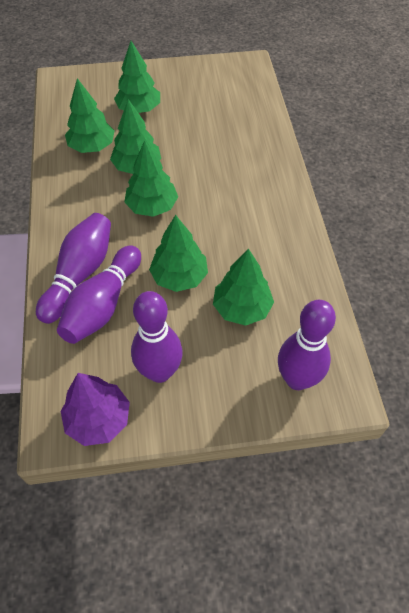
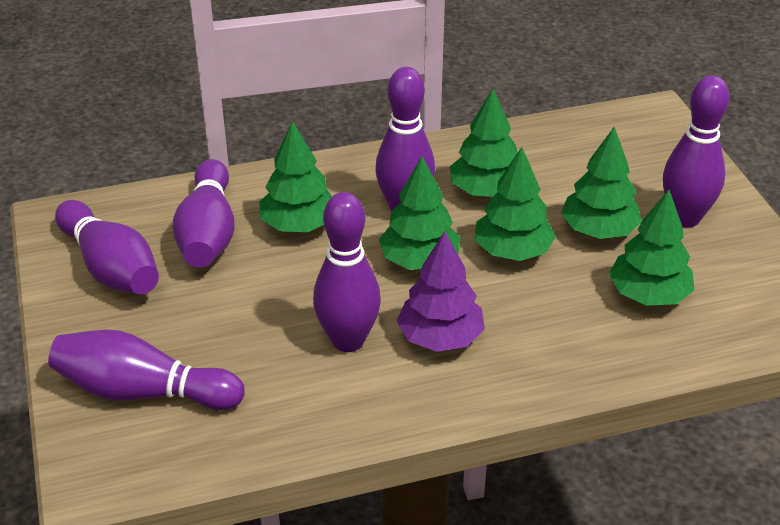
purple bowling pin: 4 -> 6

